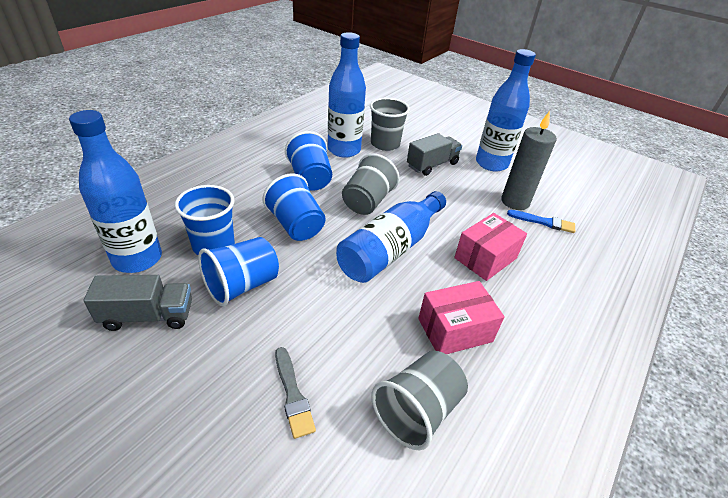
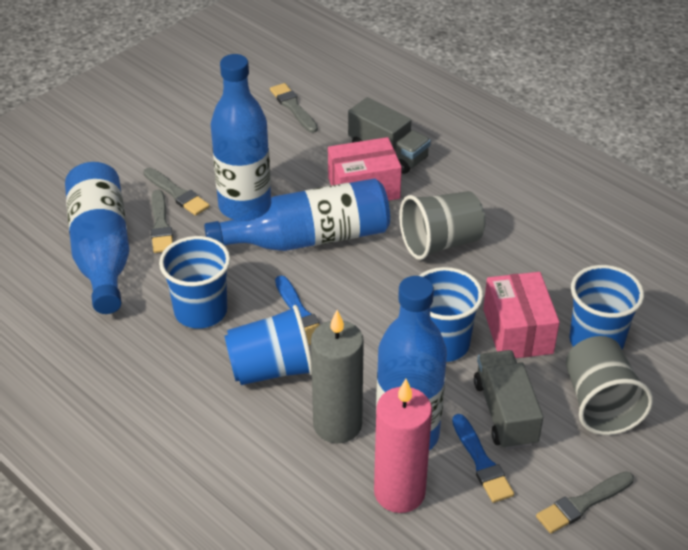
blue brush: 1 -> 2
grey brush: 1 -> 4
grey cup: 3 -> 2
pink candle: 0 -> 1

